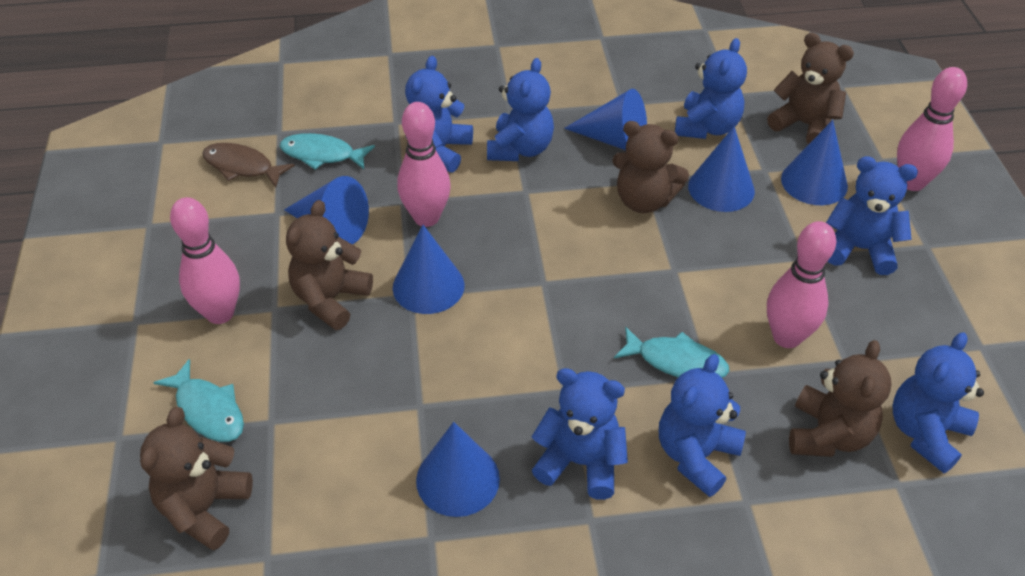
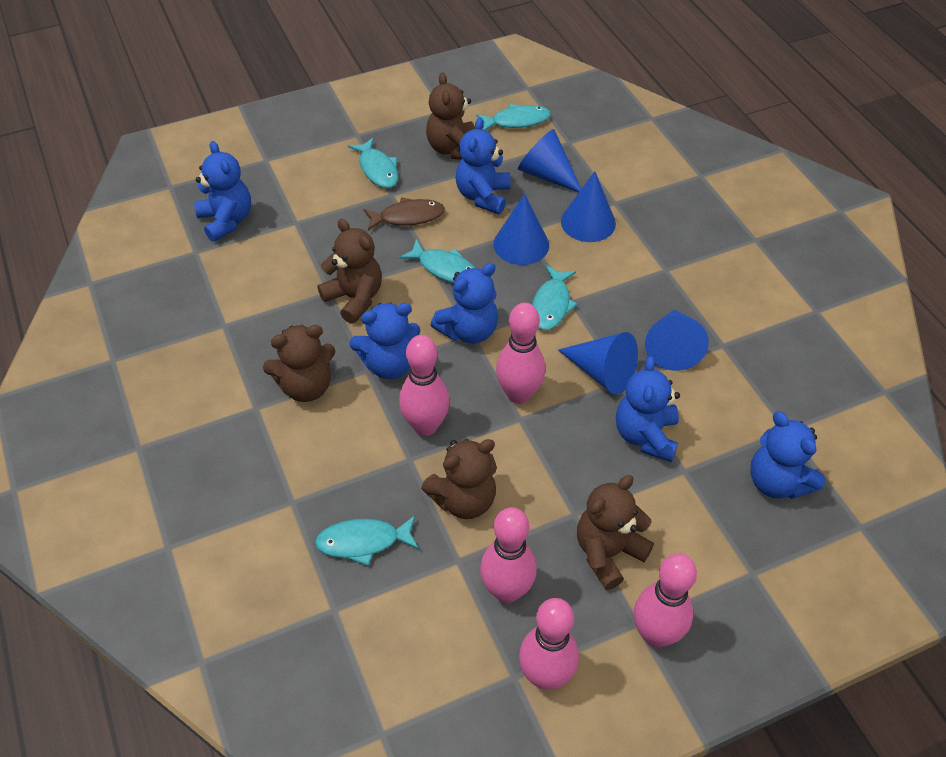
blue cone: 6 -> 5
blue teddy bear: 7 -> 6
pink bowling pin: 4 -> 5
turquoise fish: 3 -> 5

